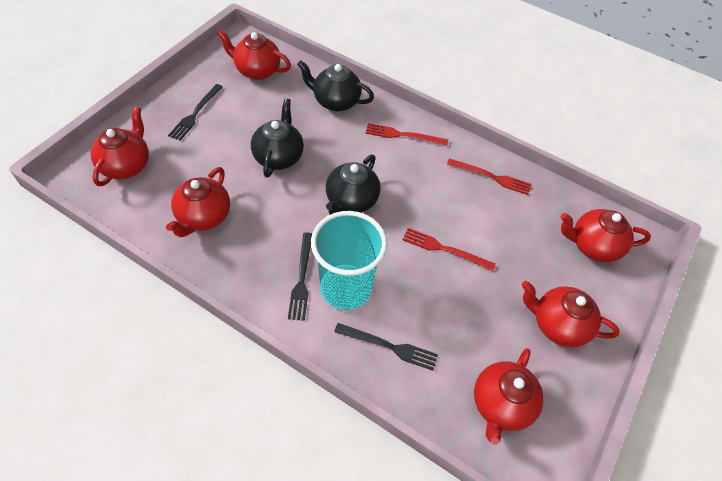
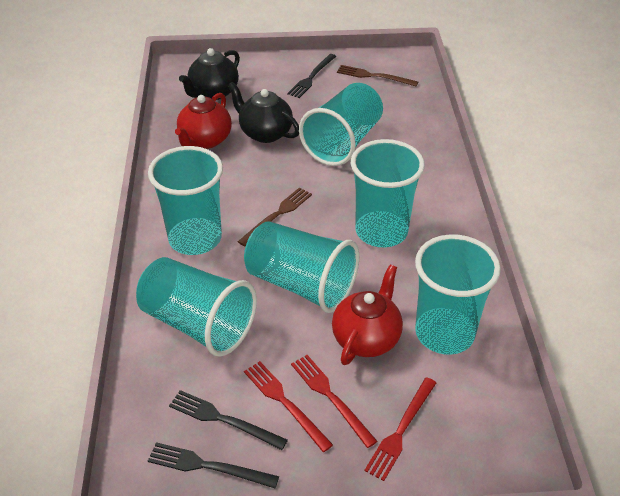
black teapot: 3 -> 2
brown fork: 0 -> 2
red teapot: 6 -> 2
turquoise cup: 1 -> 6

